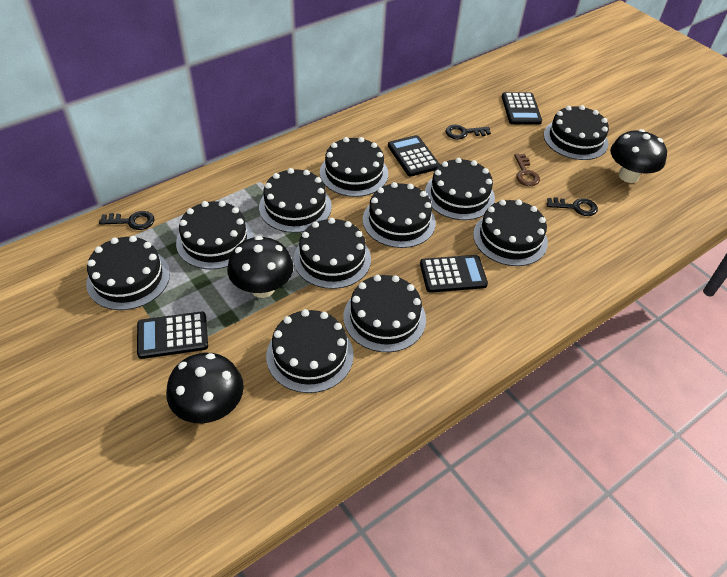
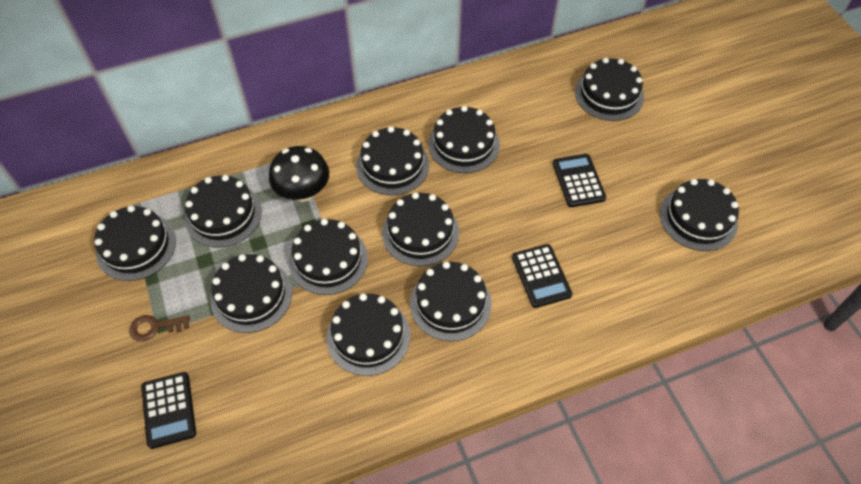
black calculator: 4 -> 3
black key: 3 -> 0
black mushroom: 3 -> 1

